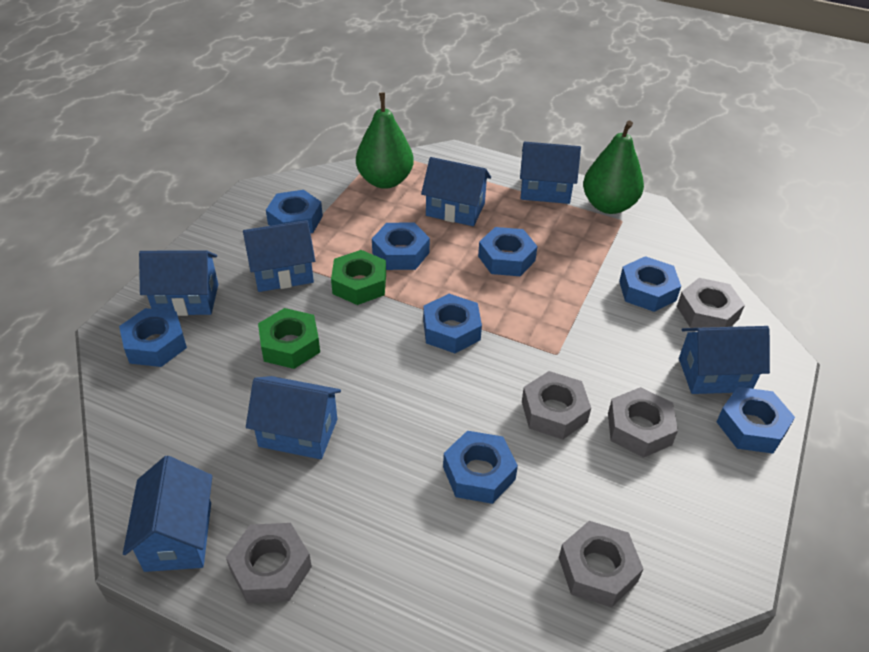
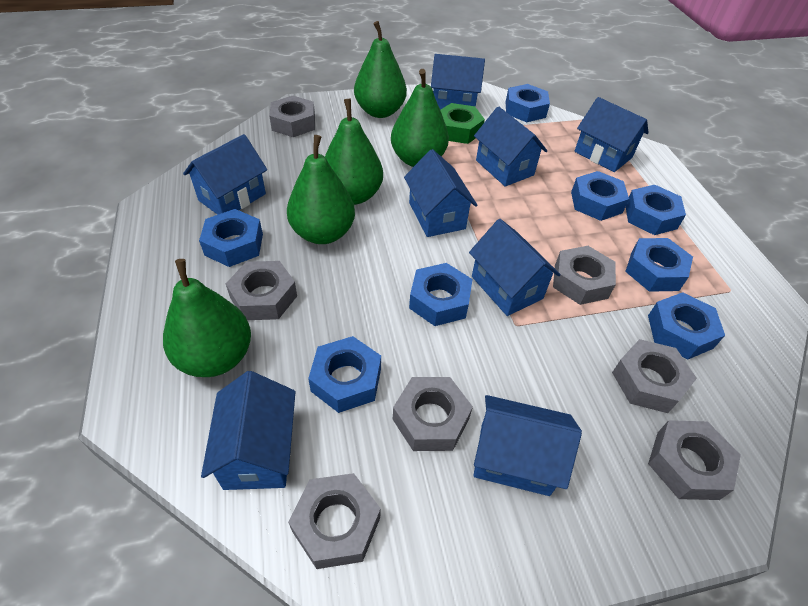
blue house: 7 -> 8
green nut: 2 -> 1
green pear: 2 -> 5
grey nut: 5 -> 7

